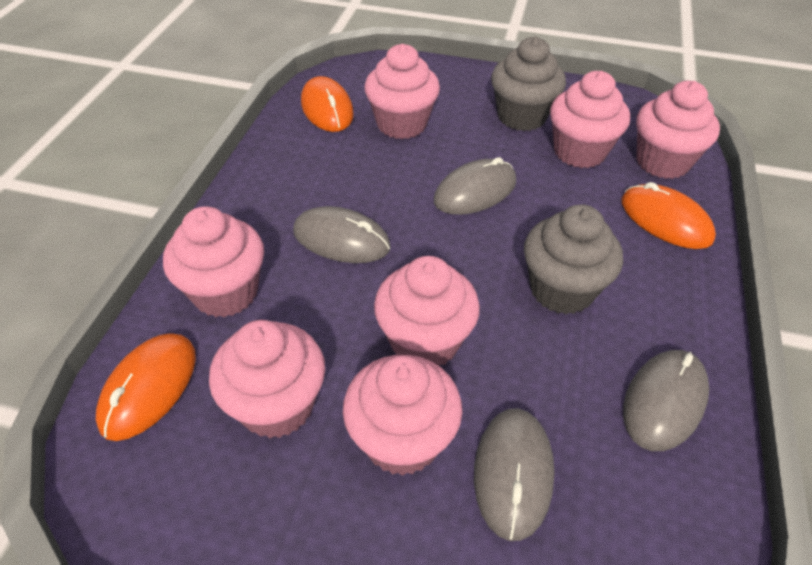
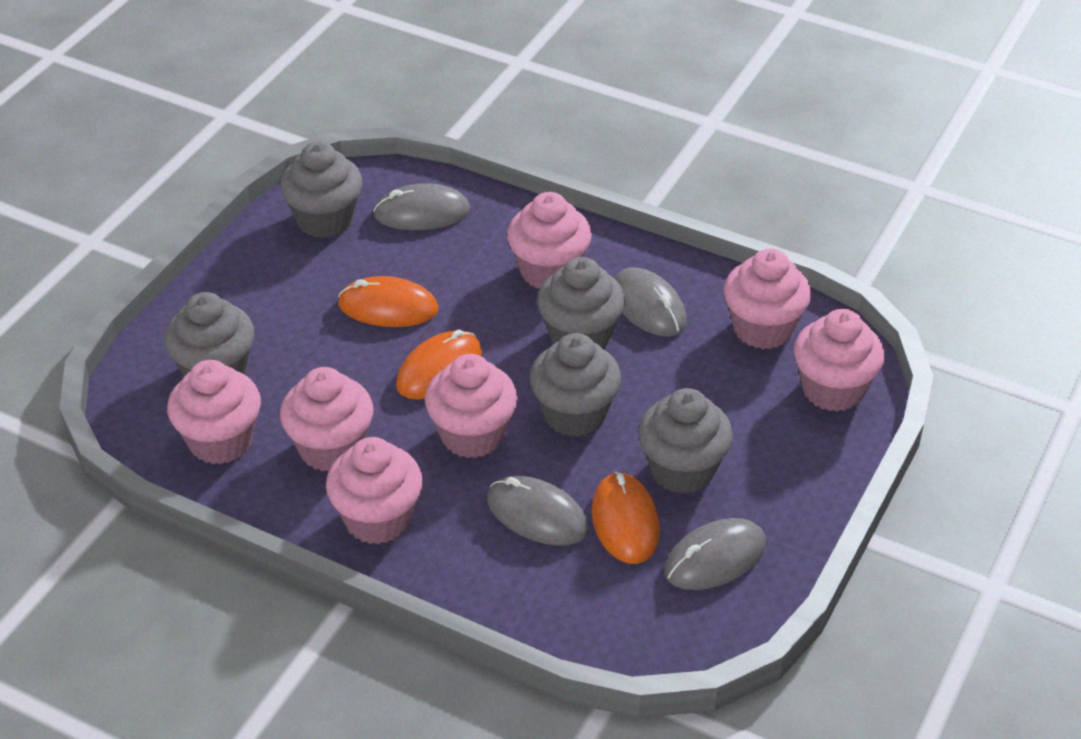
grey cupcake: 2 -> 5

